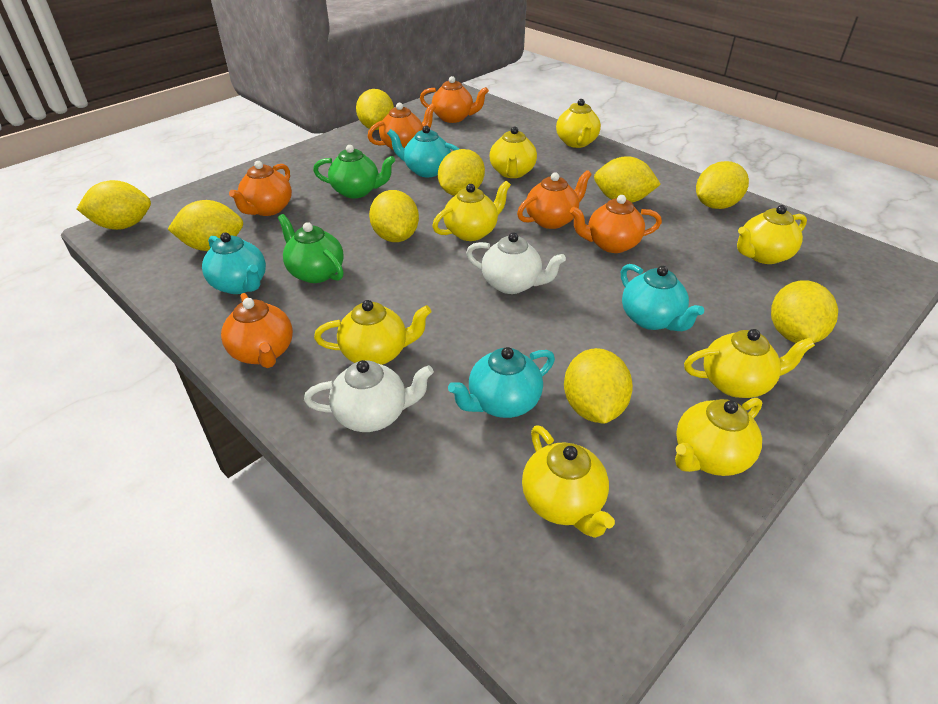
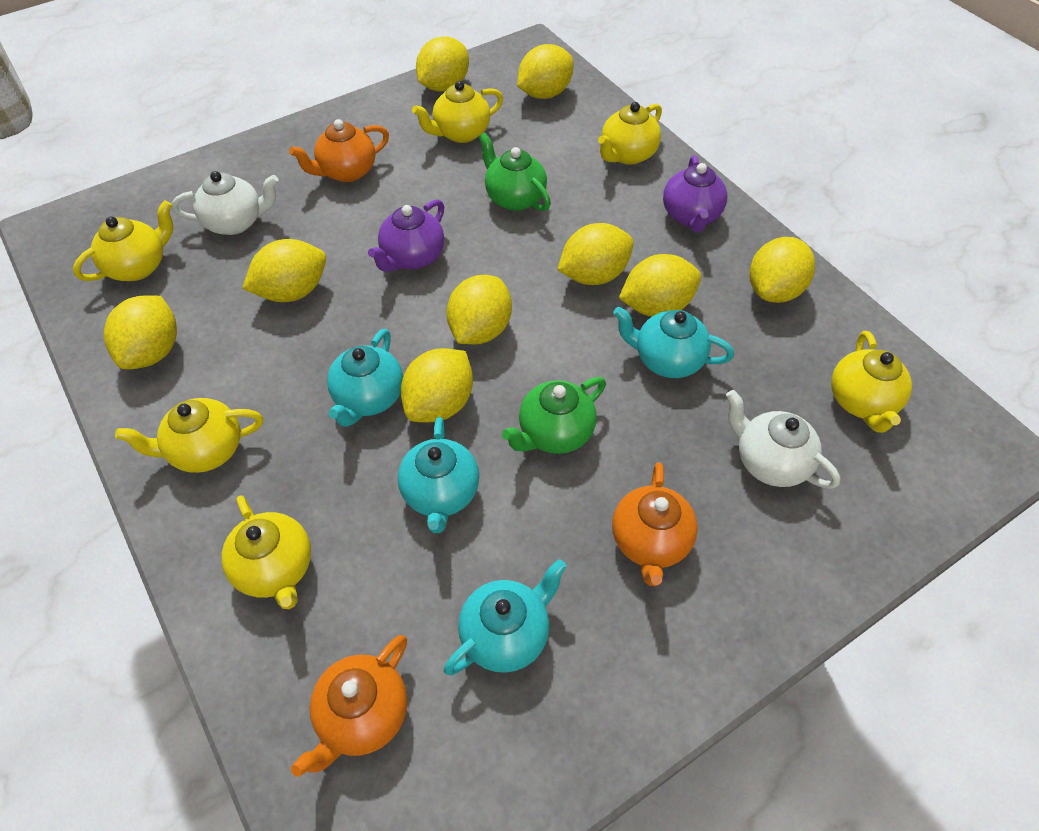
orange teapot: 6 -> 3
purple teapot: 0 -> 2
yellow teapot: 8 -> 6

